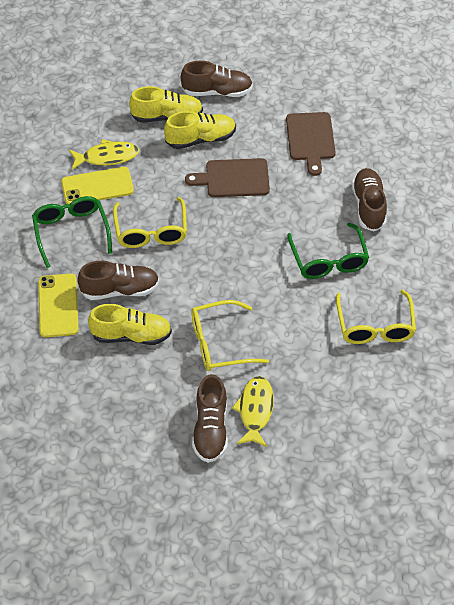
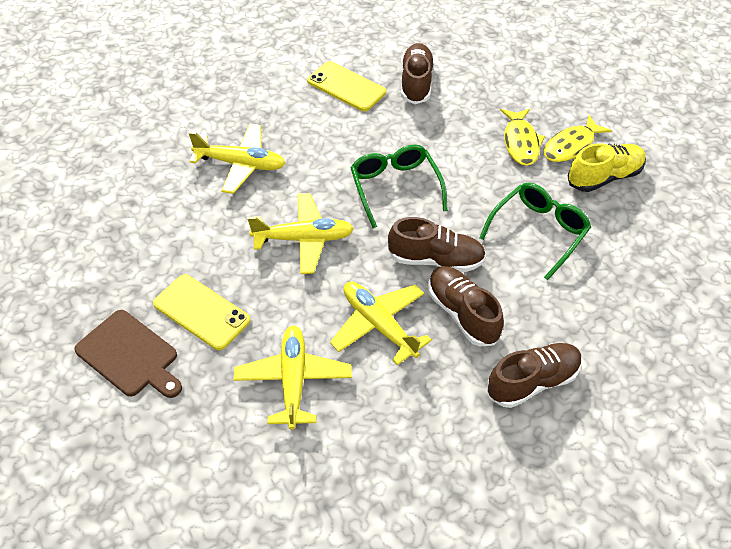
brown cutting board: 2 -> 1
yellow glasses: 3 -> 0
yellow plane: 0 -> 4
yellow shoe: 3 -> 1

